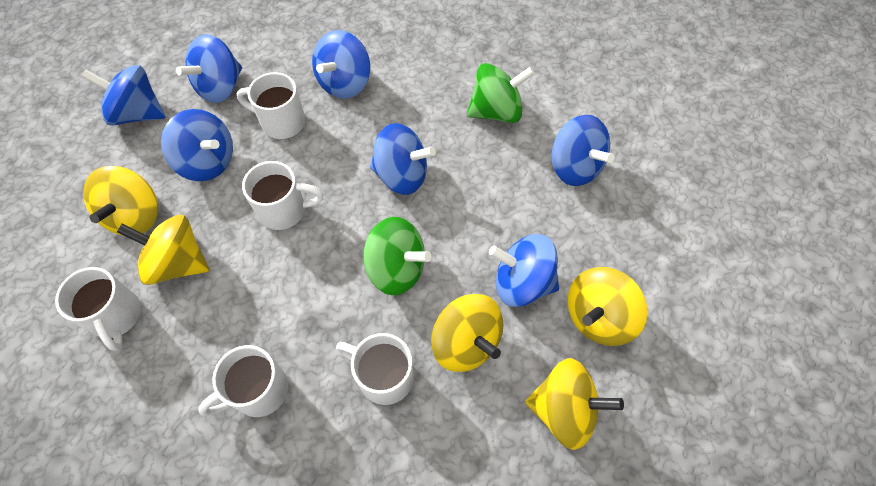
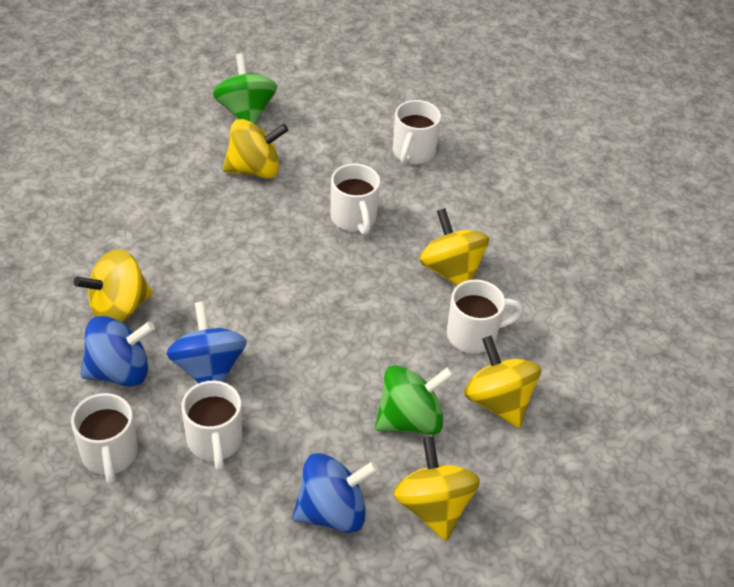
blue spinning top: 7 -> 3

